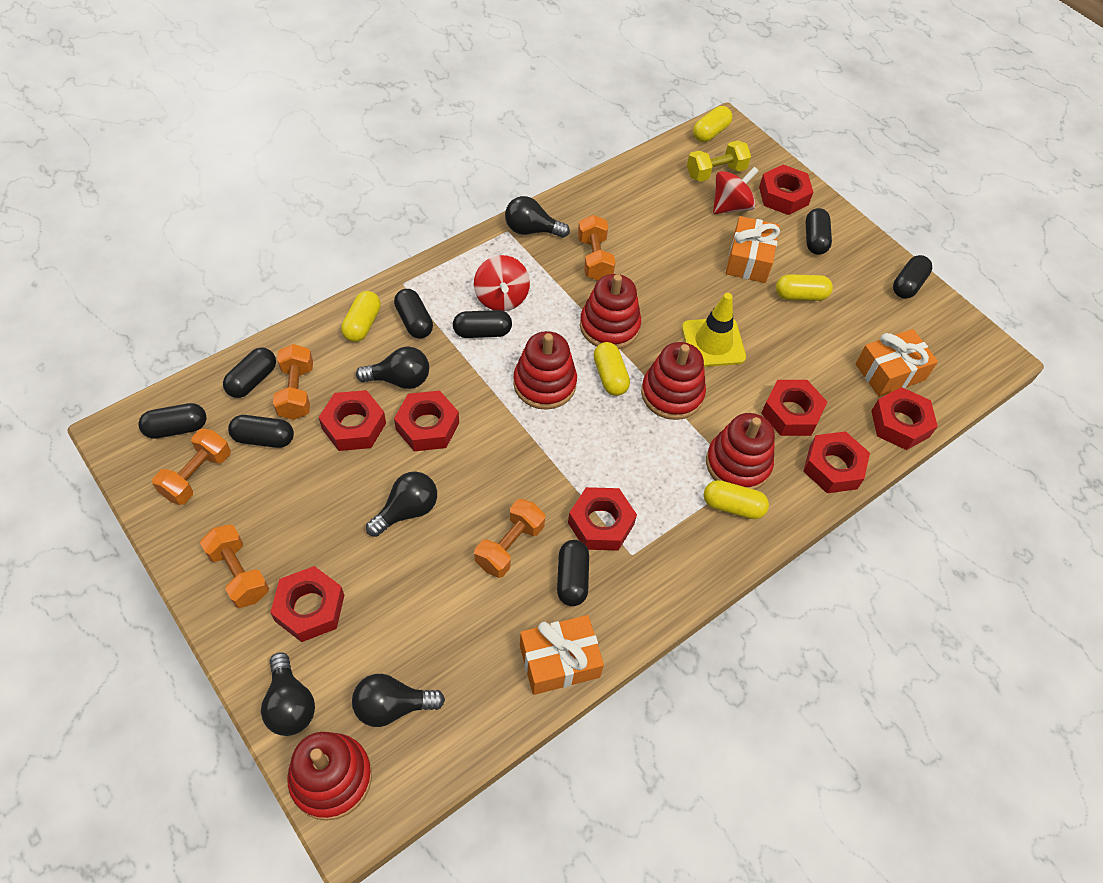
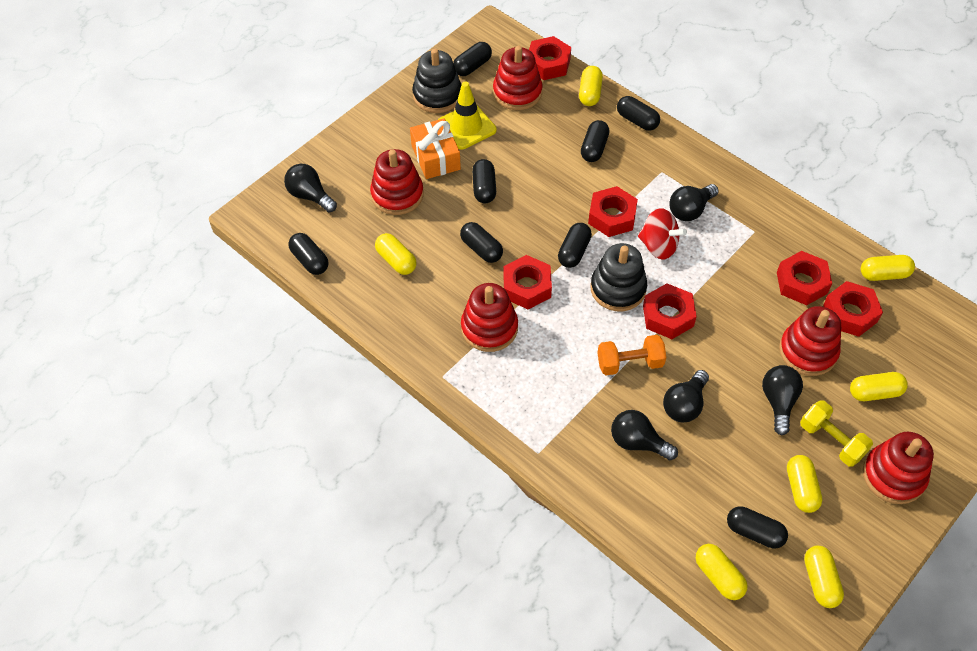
black stacking toy: 0 -> 2
orange dumbbell: 5 -> 1
orange gift: 3 -> 1
red nut: 8 -> 6
red spinning top: 2 -> 1
yellow capsule: 5 -> 7

